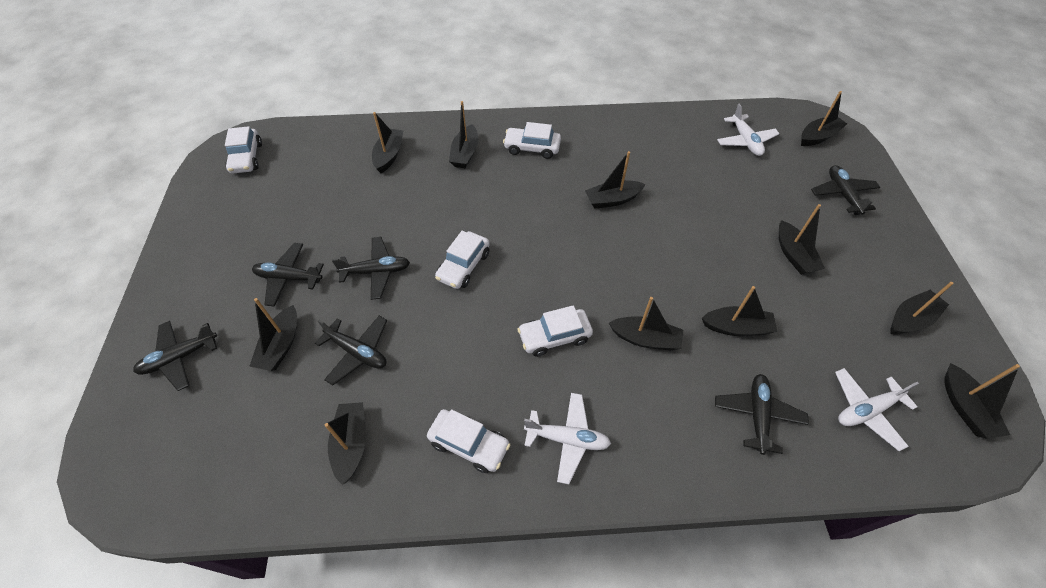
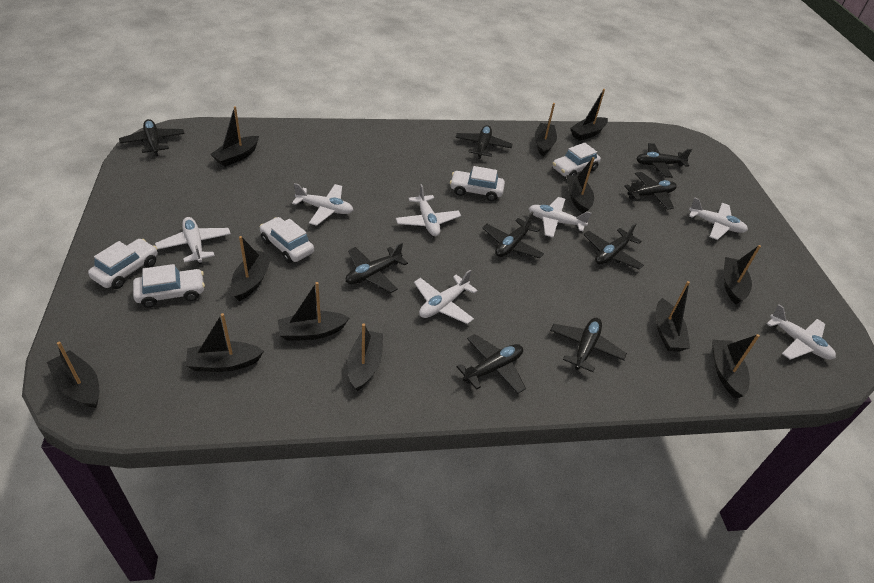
black boat: 11 -> 12
black plane: 6 -> 9
white plane: 3 -> 7

